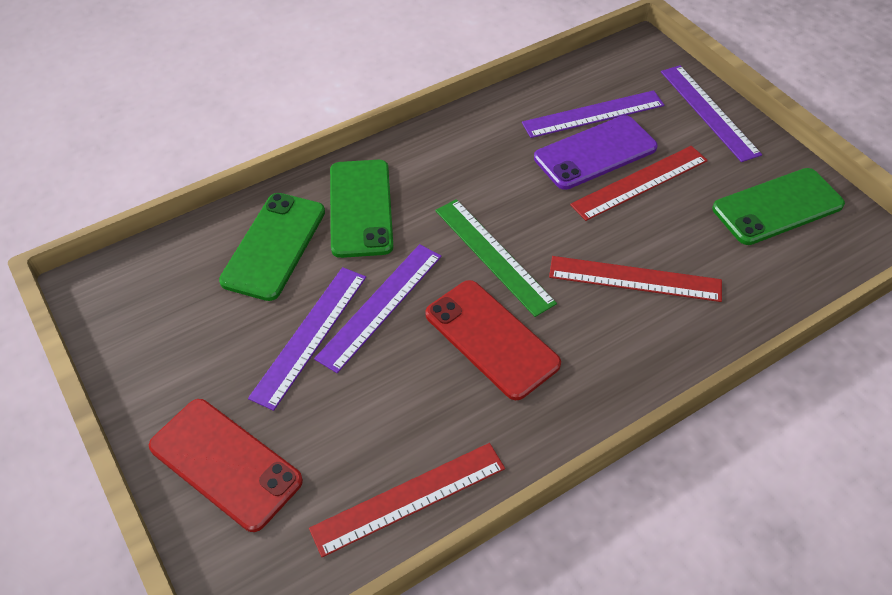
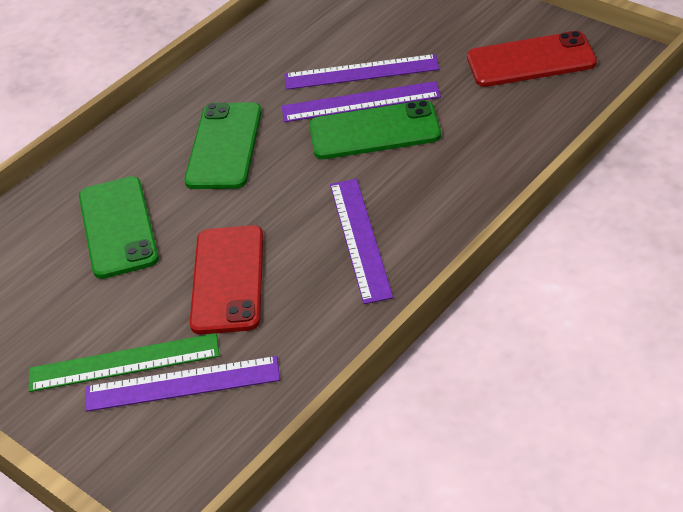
purple phone: 1 -> 0
red ruler: 3 -> 0

